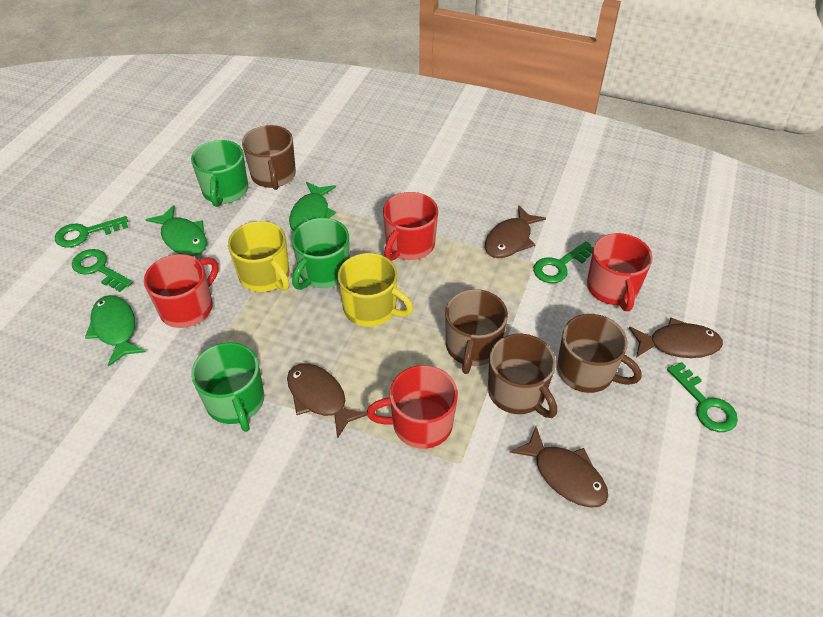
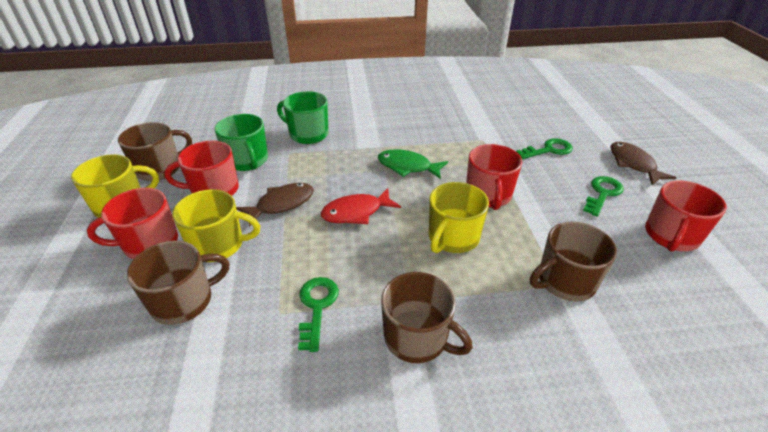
brown fish: 4 -> 2
green fish: 3 -> 1
green key: 4 -> 3
green mug: 3 -> 2
red fish: 0 -> 1
yellow mug: 2 -> 3

